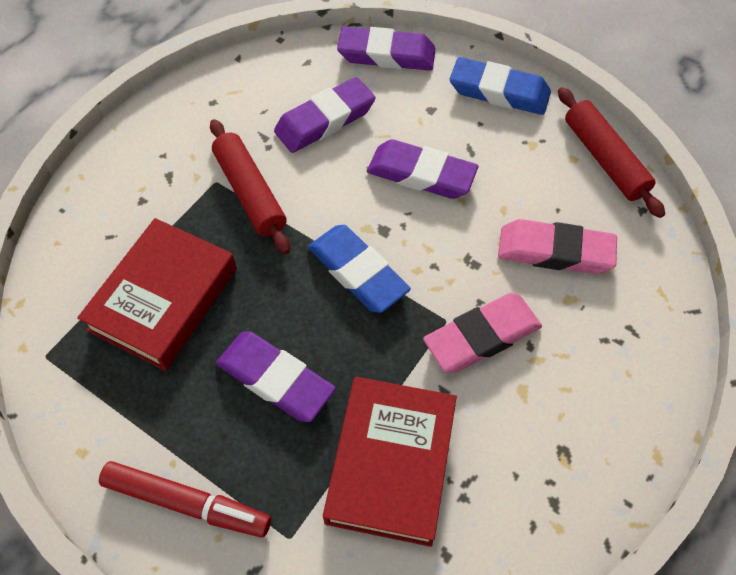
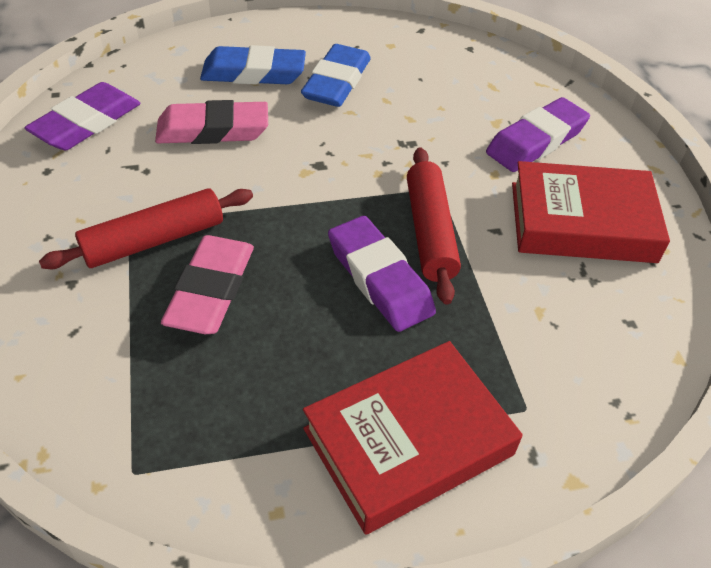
purple eraser: 4 -> 3
red marker: 1 -> 0

